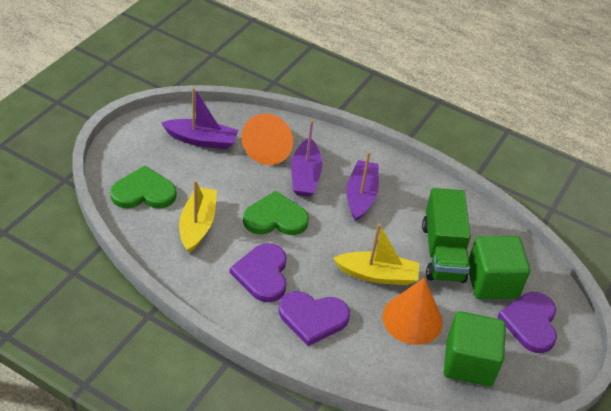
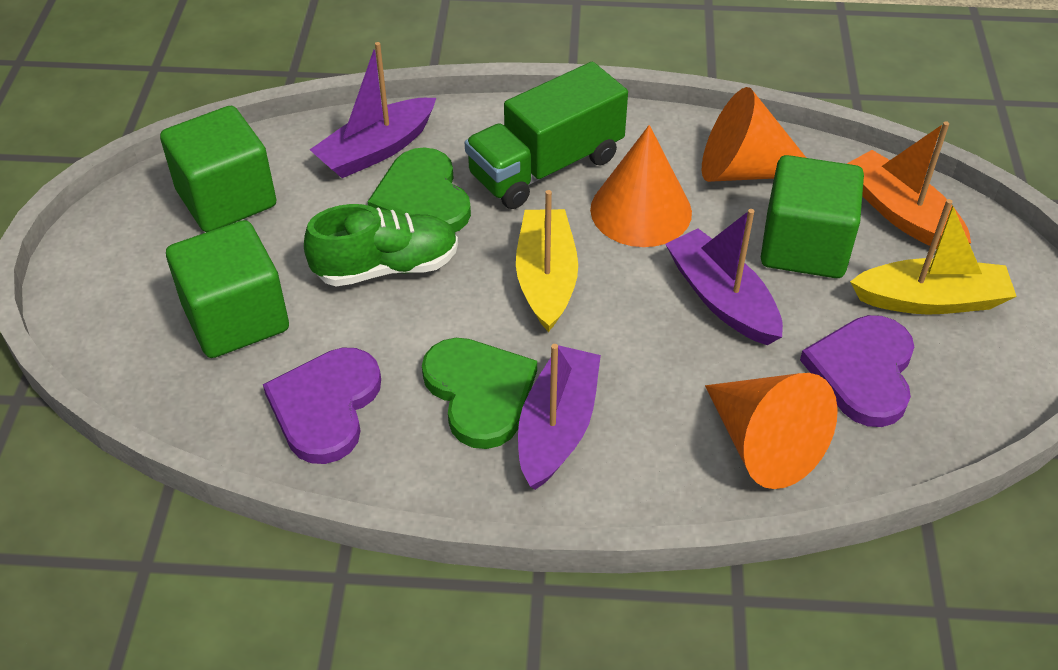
green cube: 2 -> 3
green shoe: 0 -> 1
orange boat: 0 -> 1
orange cone: 2 -> 3
purple heart: 3 -> 2

